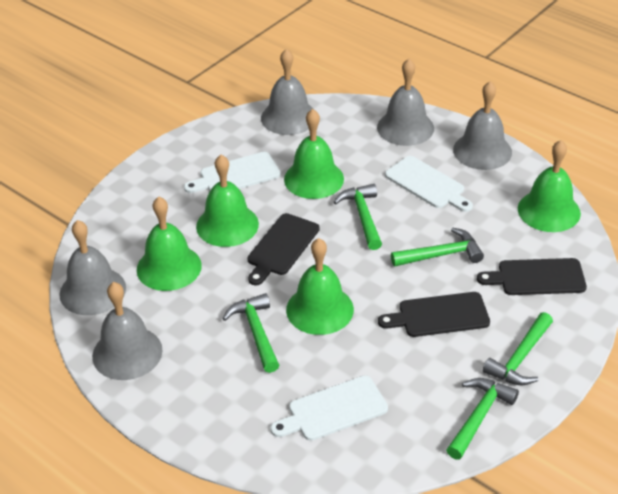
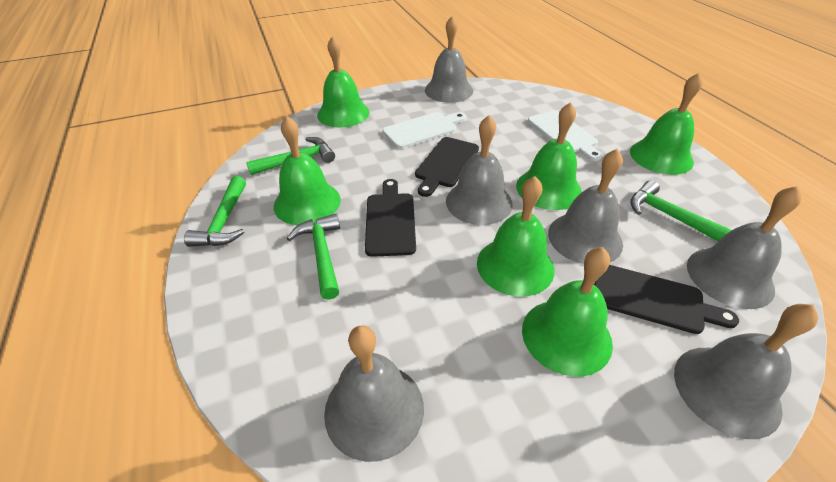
green bell: 5 -> 6
green hammer: 5 -> 4
grey bell: 5 -> 6
white cutting board: 3 -> 2

